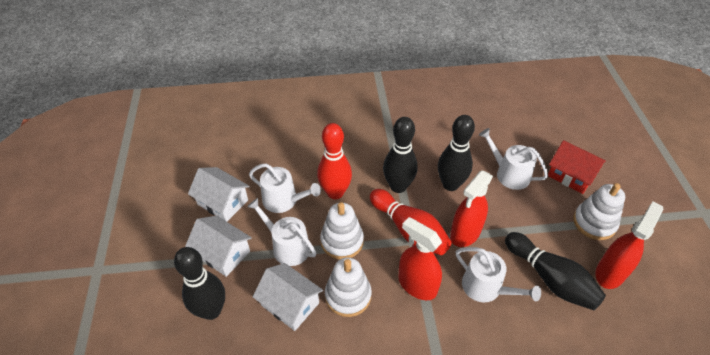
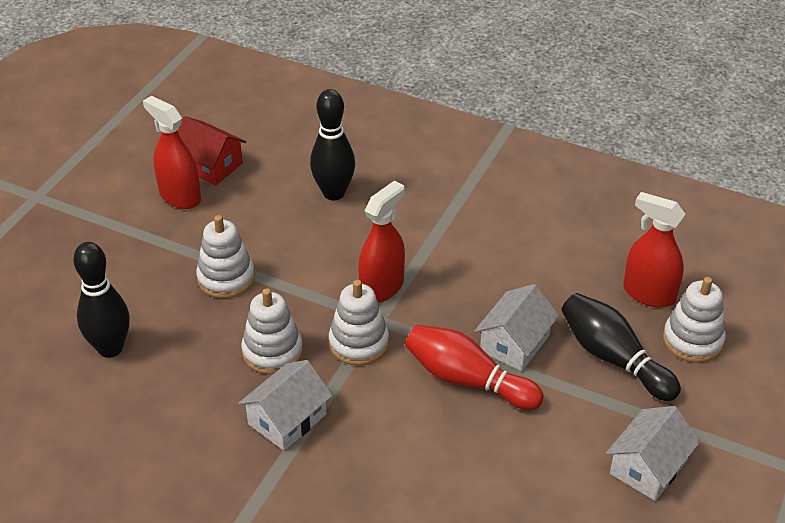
black bowling pin: 4 -> 3
red bowling pin: 2 -> 1
white stacking toy: 3 -> 4
white watering can: 4 -> 0

